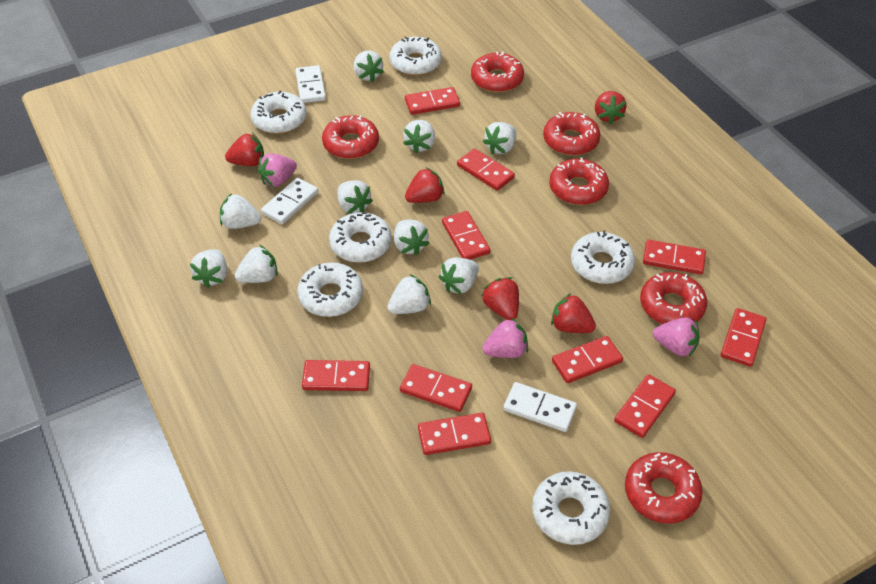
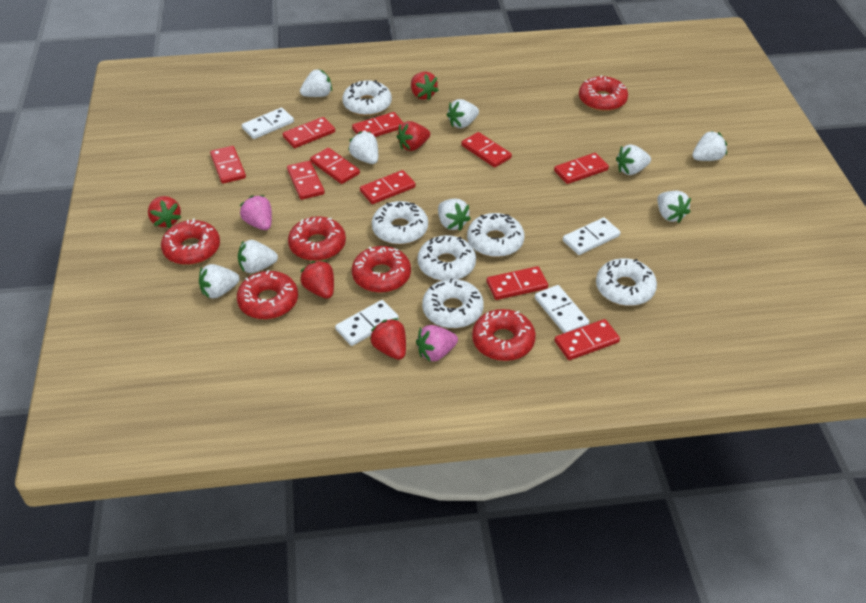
pink strawberry: 3 -> 2
white domino: 3 -> 4
white strawberry: 10 -> 9

